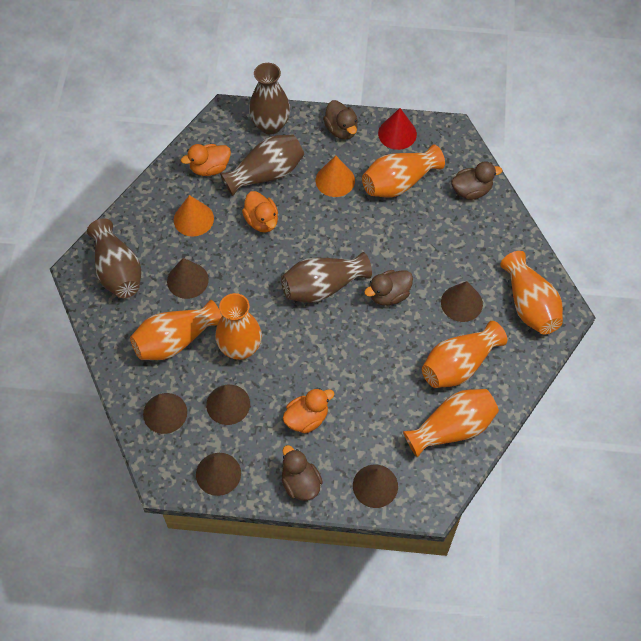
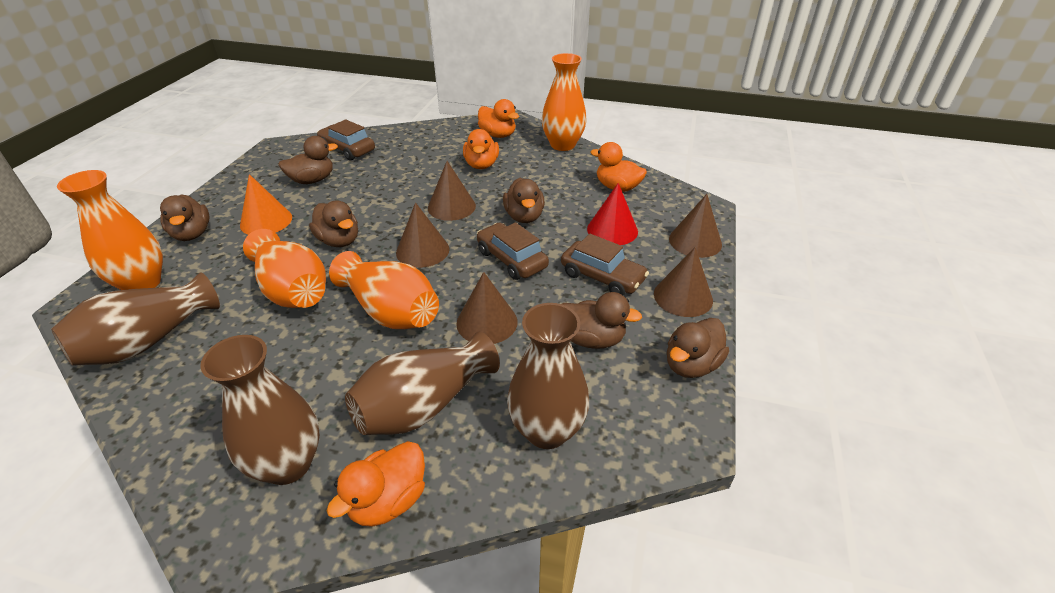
brown car: 0 -> 3
brown cone: 6 -> 5
brown duck: 4 -> 6
orange cone: 2 -> 1
orange duck: 3 -> 4
orange vase: 6 -> 4

